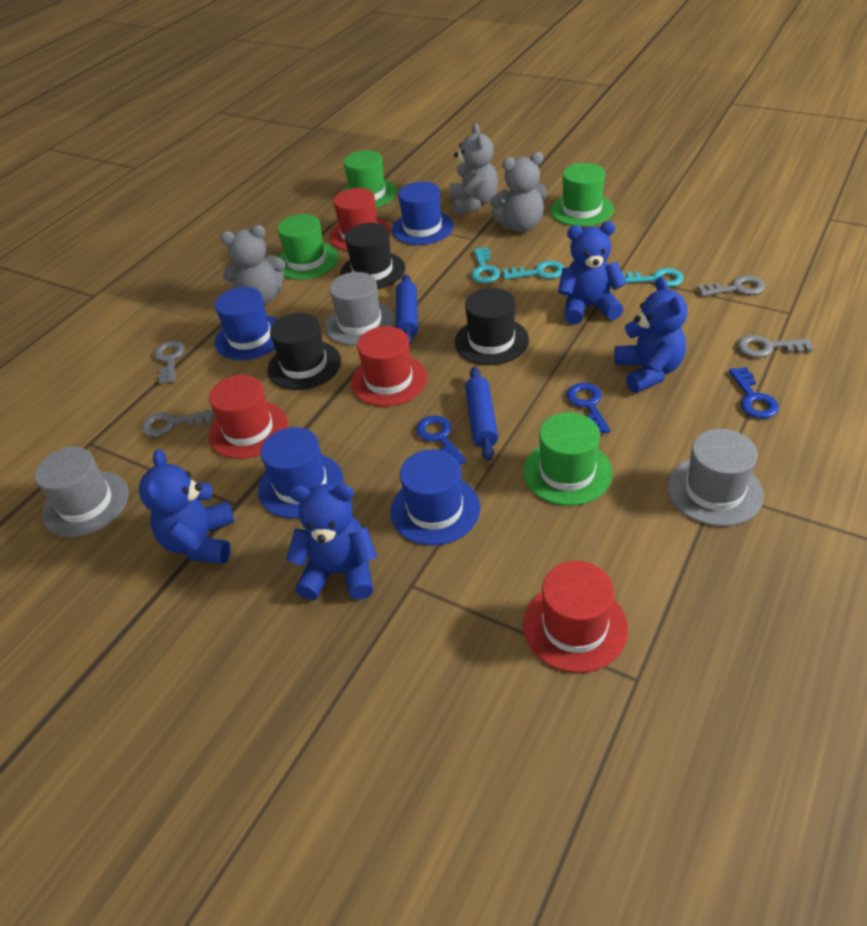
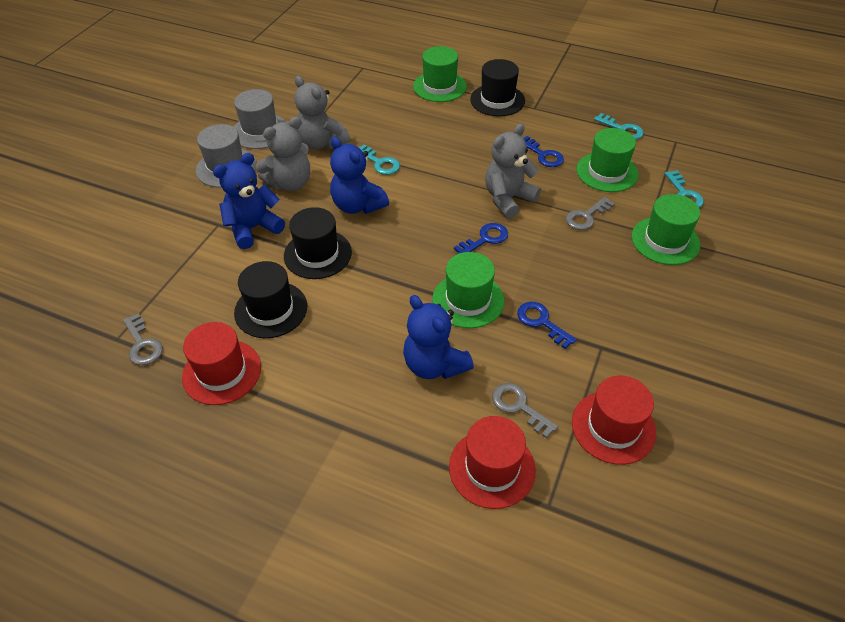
blue hat: 4 -> 0
blue rolling pin: 2 -> 0
blue teddy bear: 4 -> 3
grey hat: 3 -> 2
grey key: 4 -> 3
red hat: 4 -> 3

